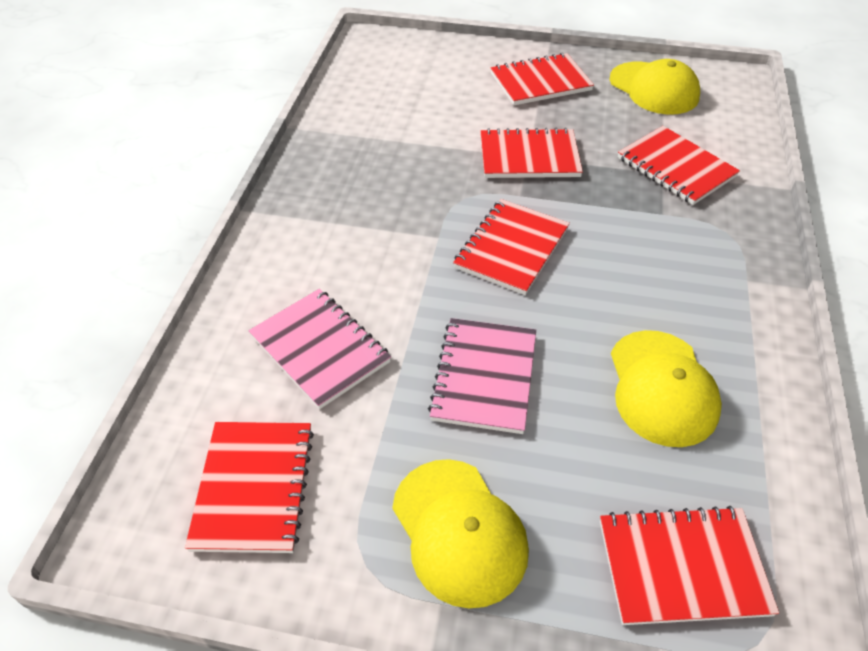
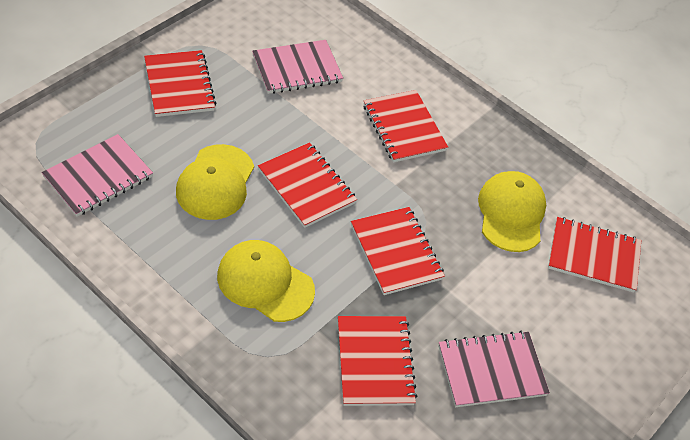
pink notebook: 2 -> 3

